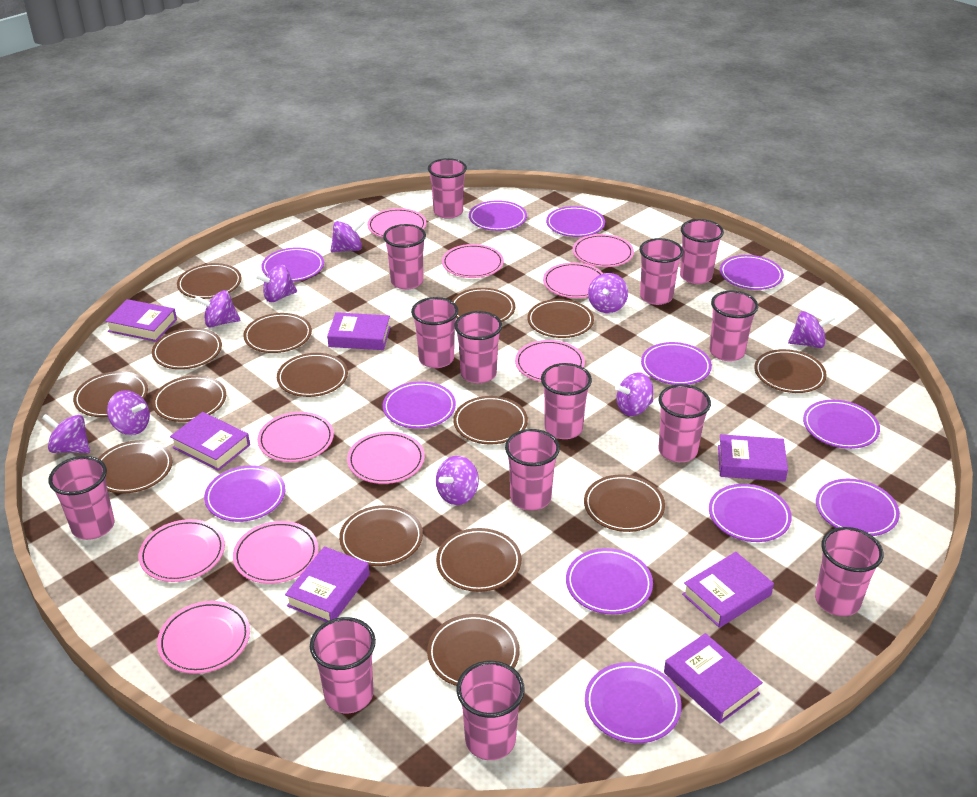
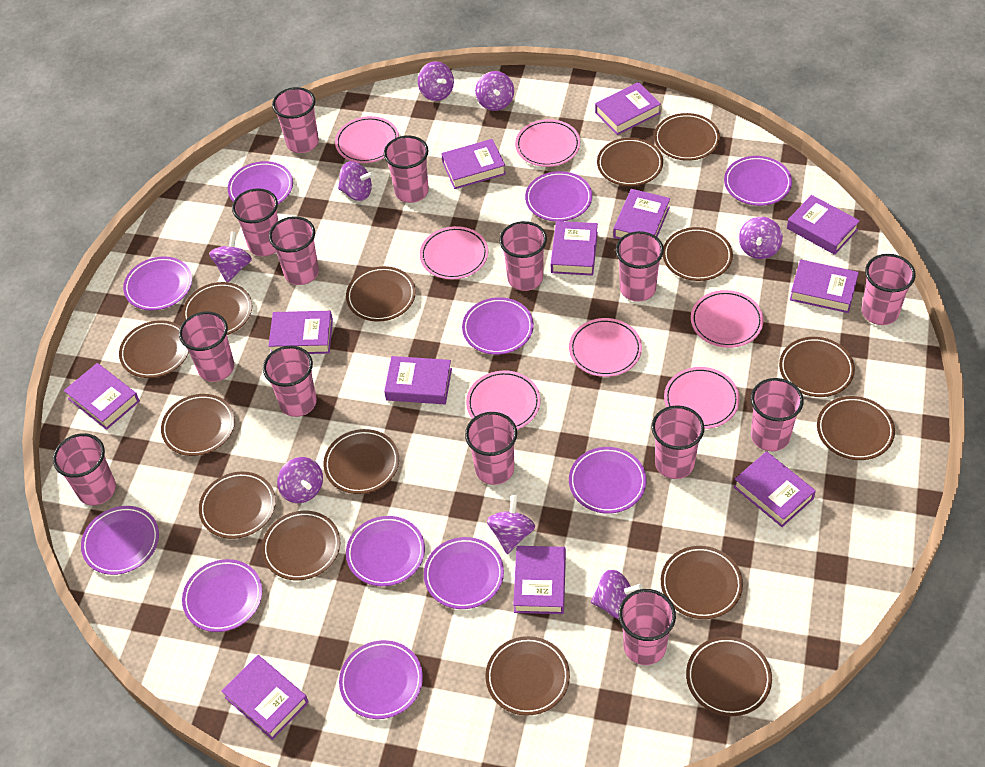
pink plate: 10 -> 7
purple book: 7 -> 12
purple plate: 12 -> 11
purple spinning top: 9 -> 8

